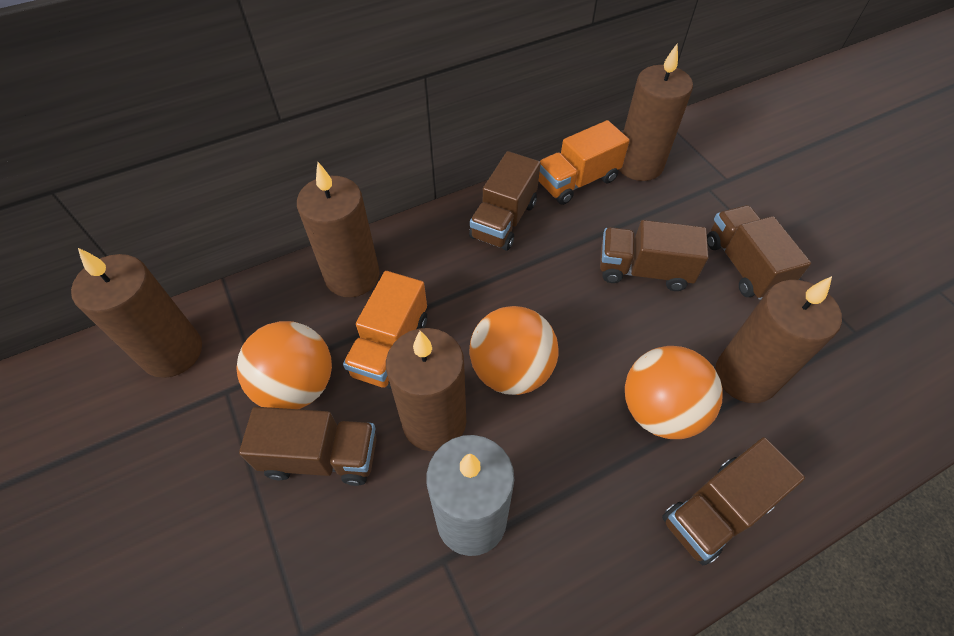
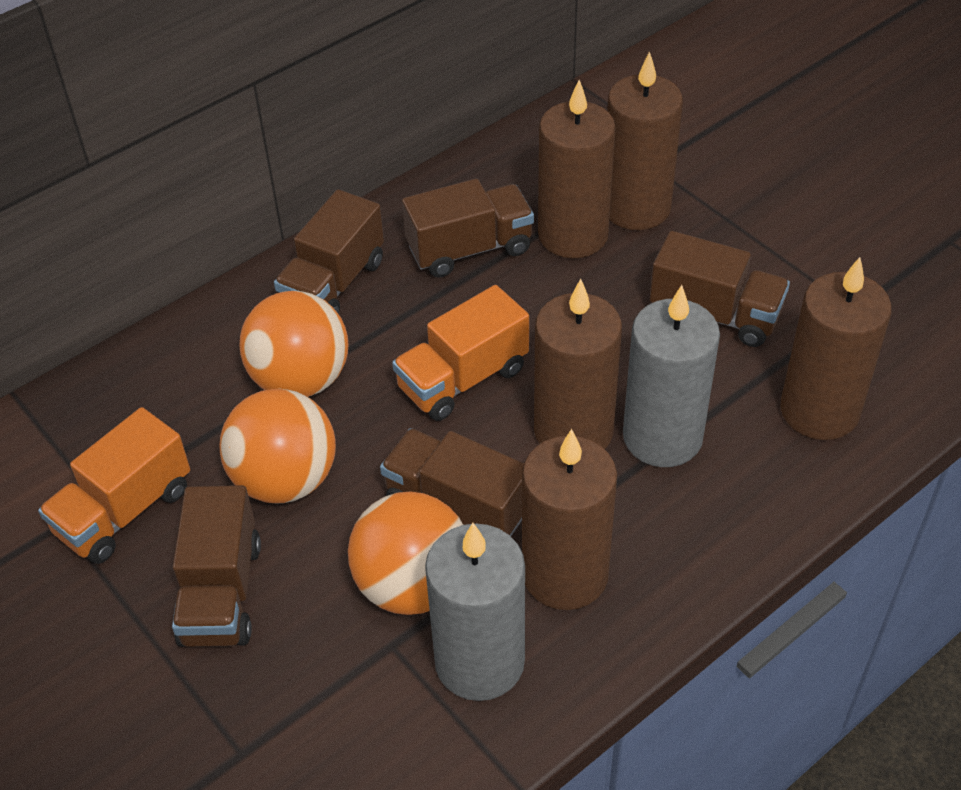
grey candle: 1 -> 2

